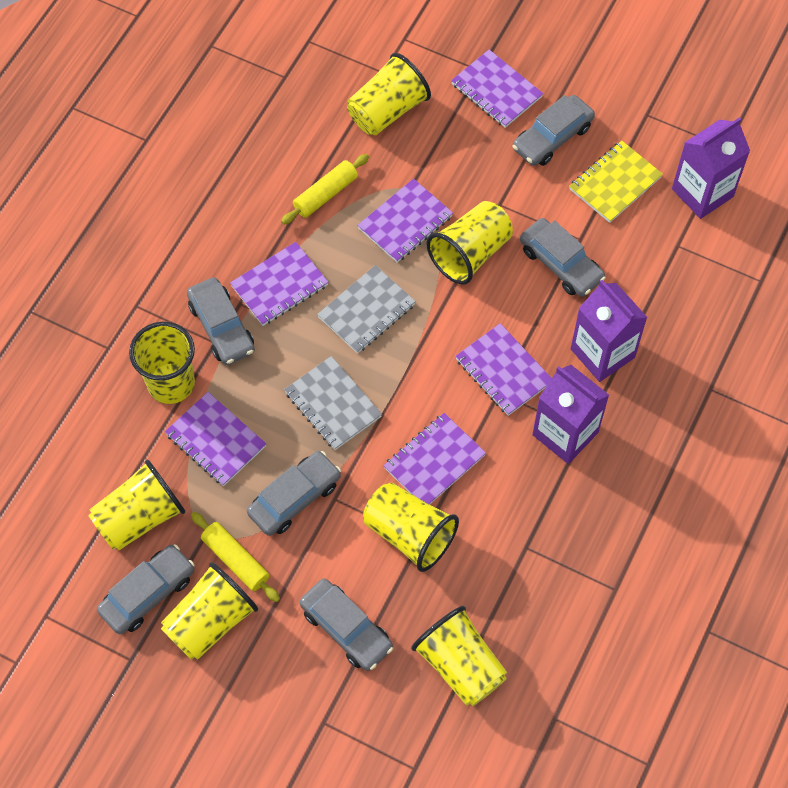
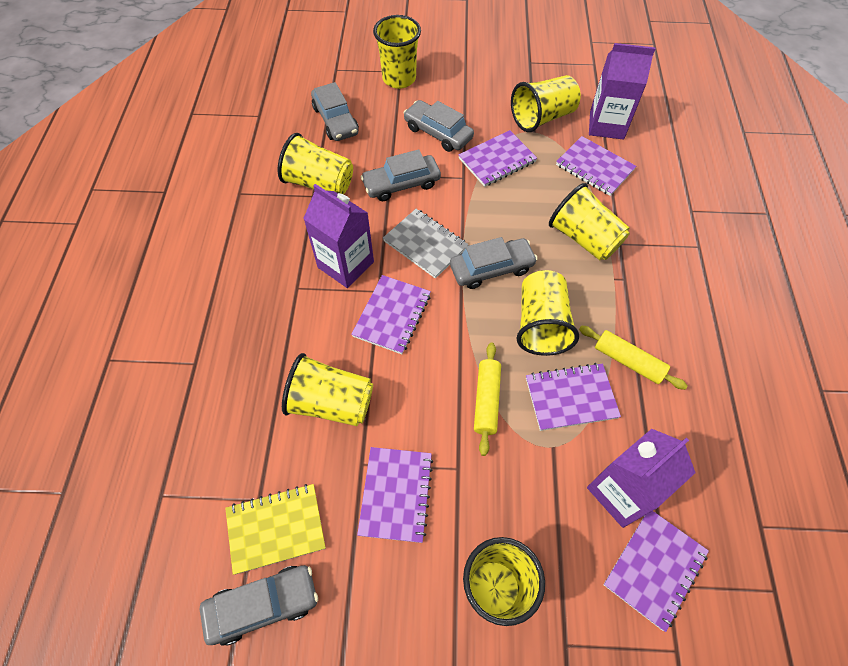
grey car: 6 -> 5
grey notebook: 2 -> 1

